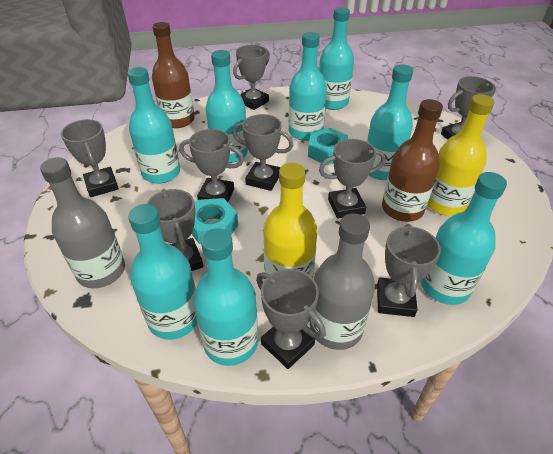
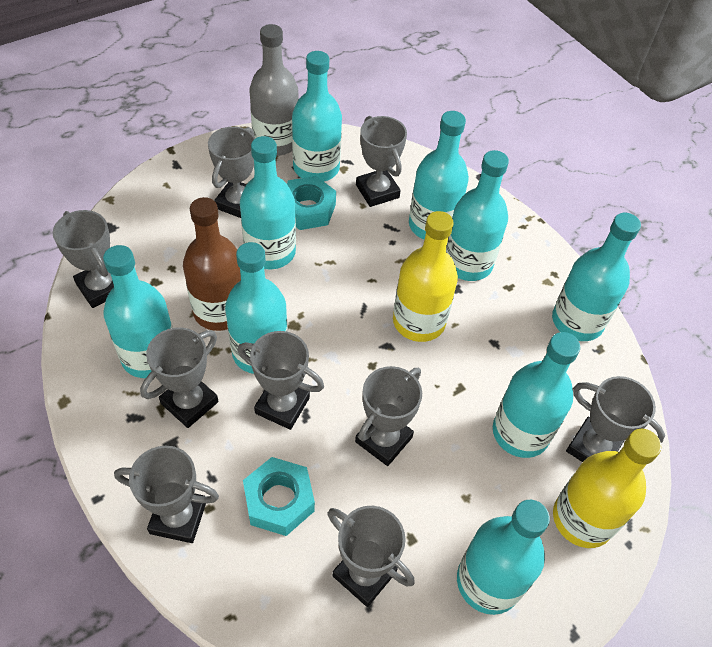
brown bottle: 2 -> 1
grey bottle: 2 -> 1
turquoise bottle: 8 -> 9

